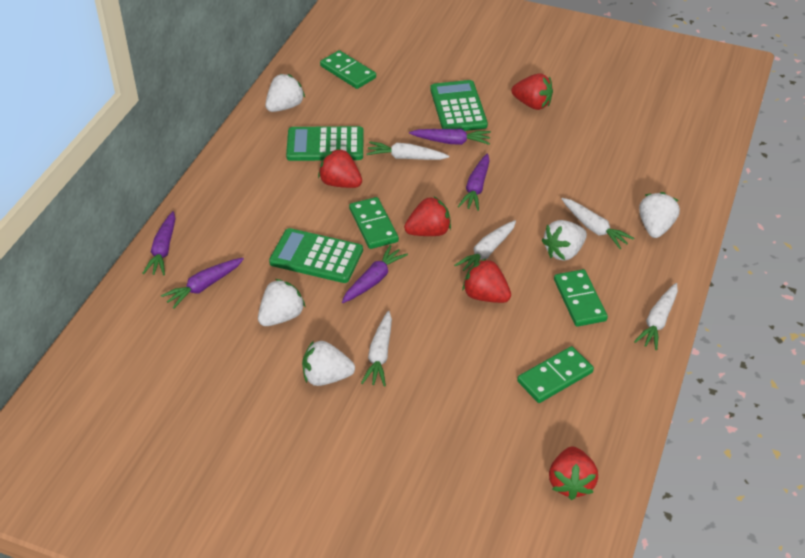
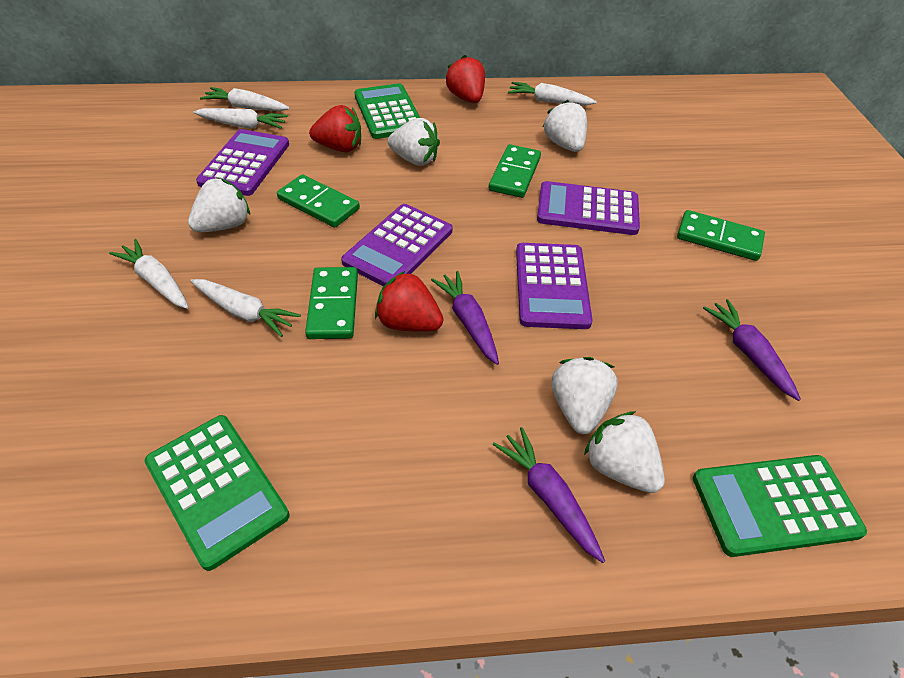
purple calculator: 0 -> 4
purple carrot: 5 -> 3
red strawberry: 5 -> 3

